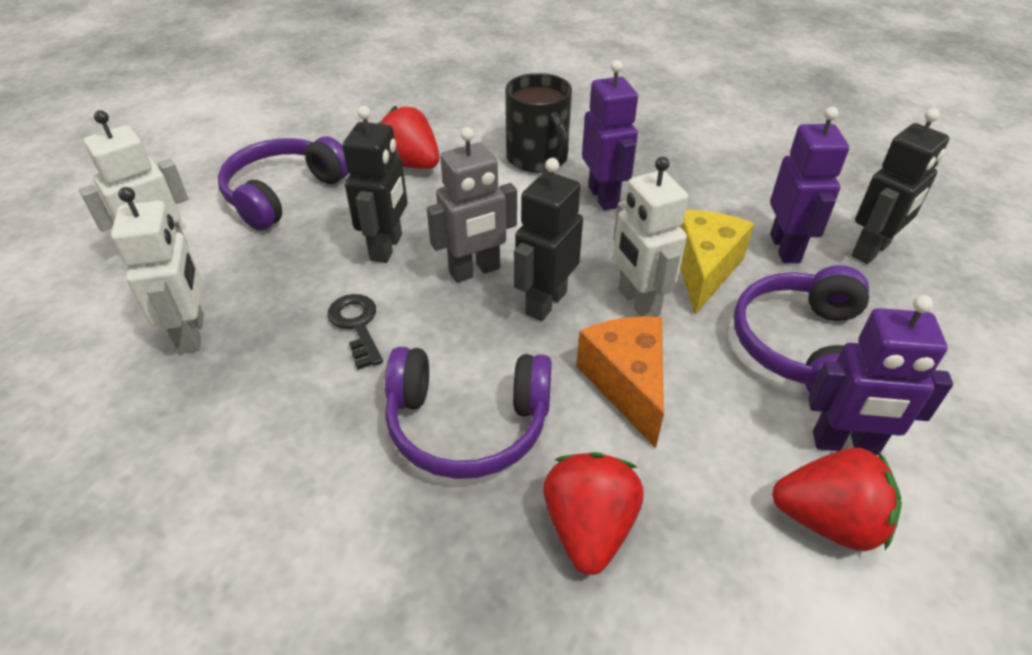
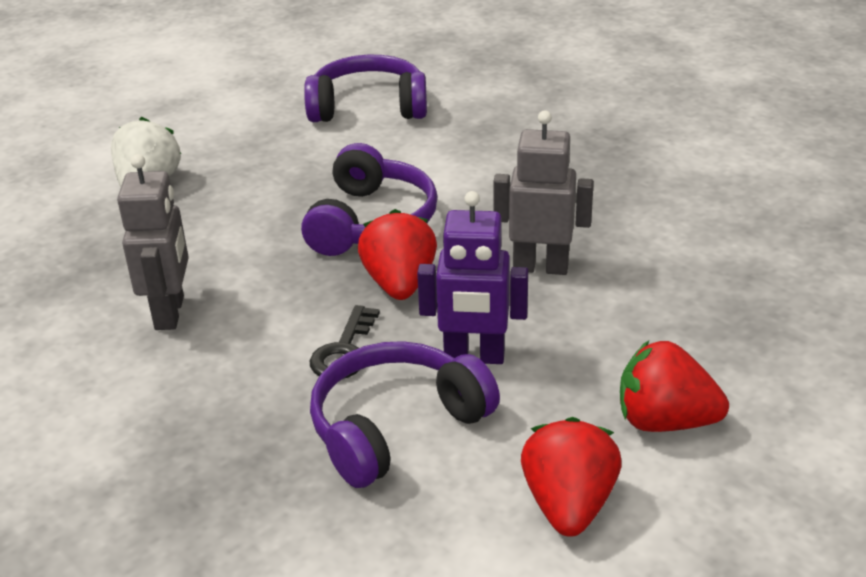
black mug: 1 -> 0
black robot: 3 -> 0
grey robot: 1 -> 2
orange cheese: 1 -> 0
purple robot: 3 -> 1
white robot: 3 -> 0
white strawberry: 0 -> 1
yellow cheese: 1 -> 0

